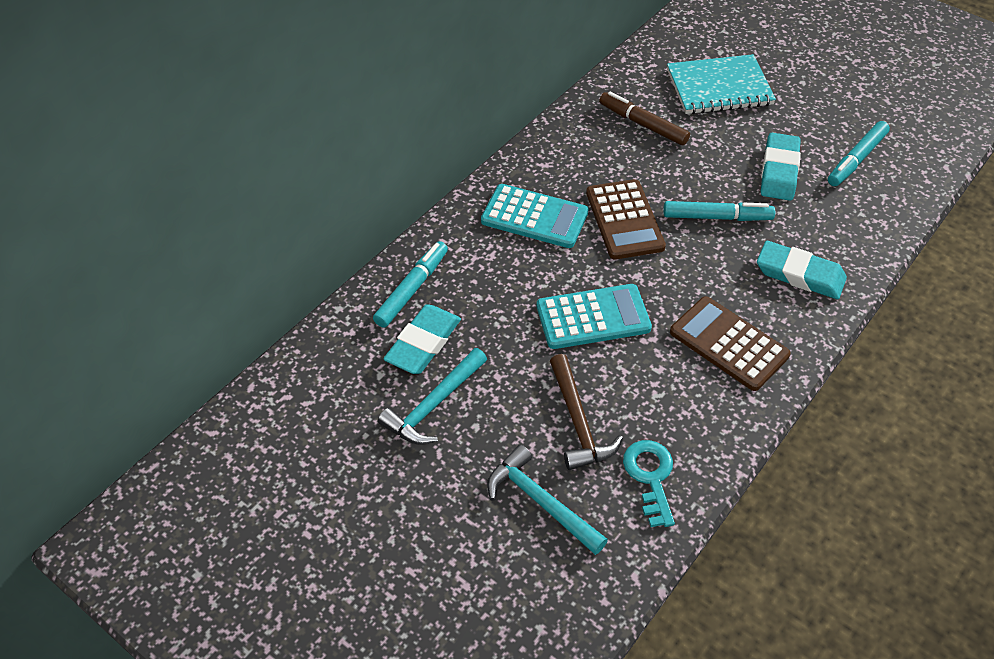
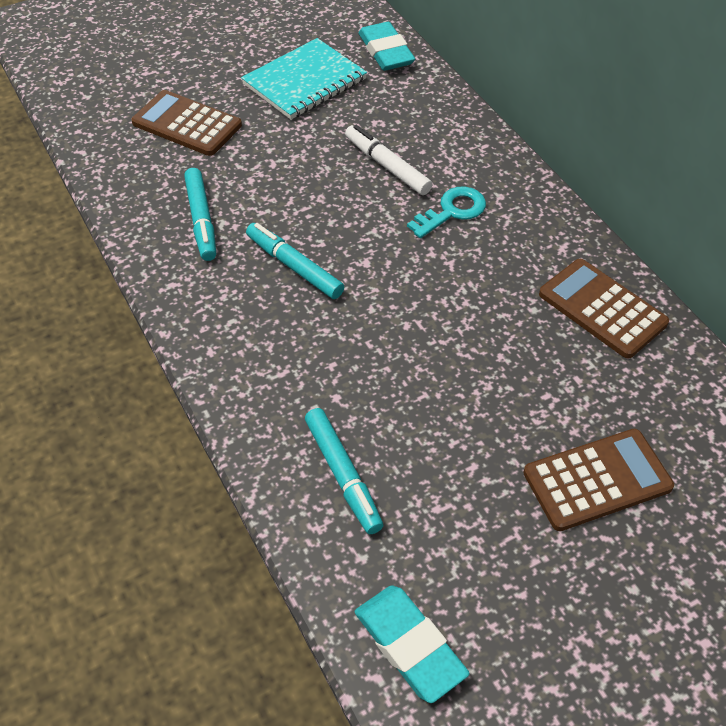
brown calculator: 2 -> 3
brown hammer: 1 -> 0
brown marker: 1 -> 0
turquoise calculator: 2 -> 0
turquoise eraser: 3 -> 2
turquoise hammer: 2 -> 0
white marker: 0 -> 1

